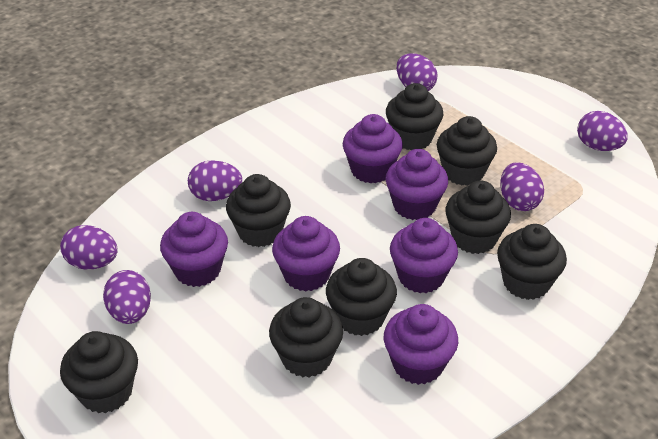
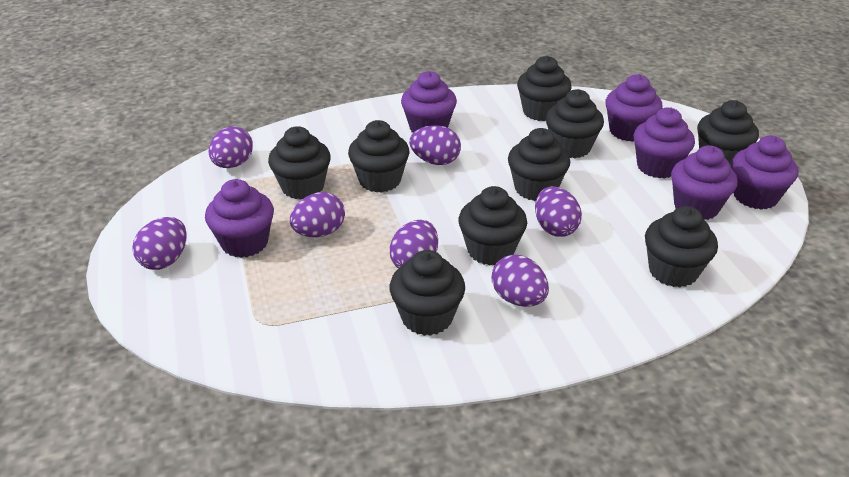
black cupcake: 8 -> 9
purple egg: 6 -> 7

